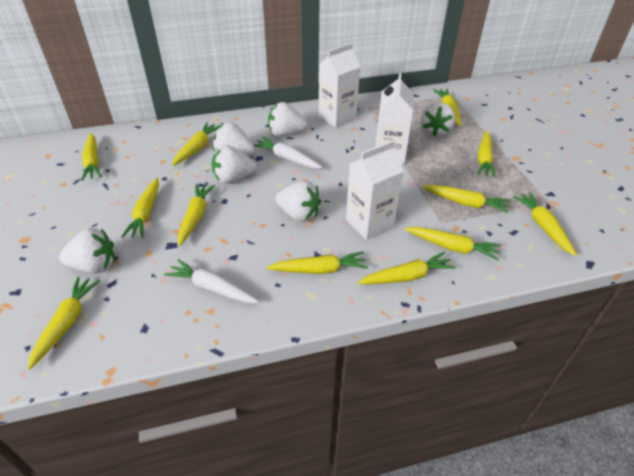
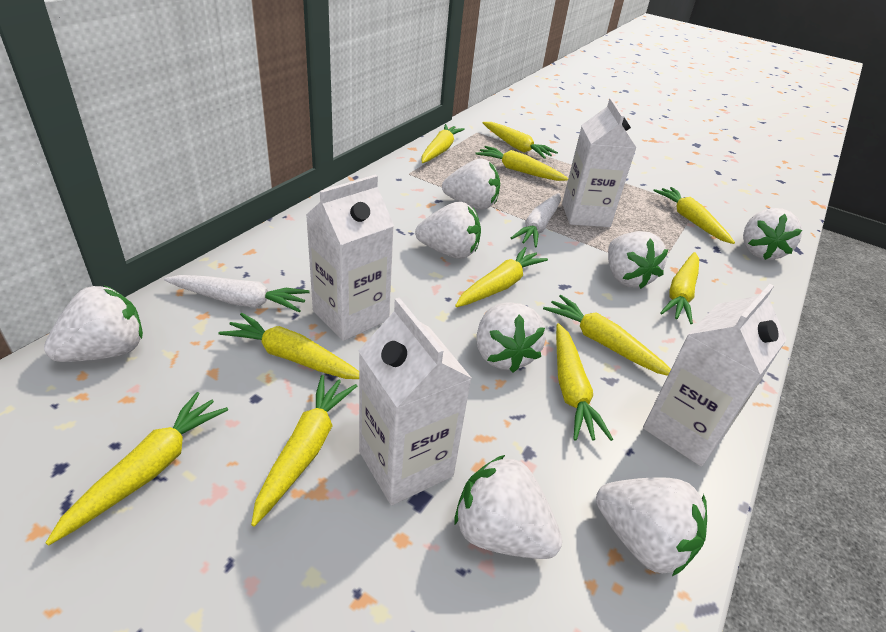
white carton: 3 -> 4
white strawberry: 6 -> 8
yellow carrot: 12 -> 11

